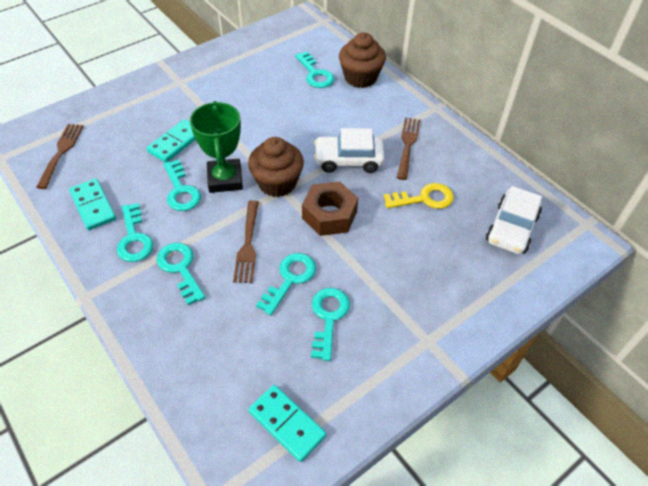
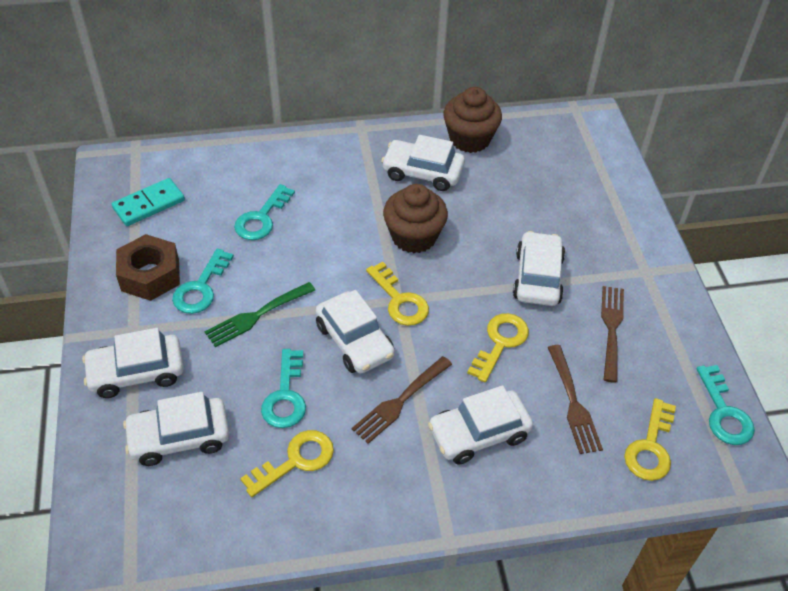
green fork: 0 -> 1
green trophy: 1 -> 0
turquoise domino: 3 -> 1
turquoise key: 6 -> 4
white car: 2 -> 6
yellow key: 1 -> 4

